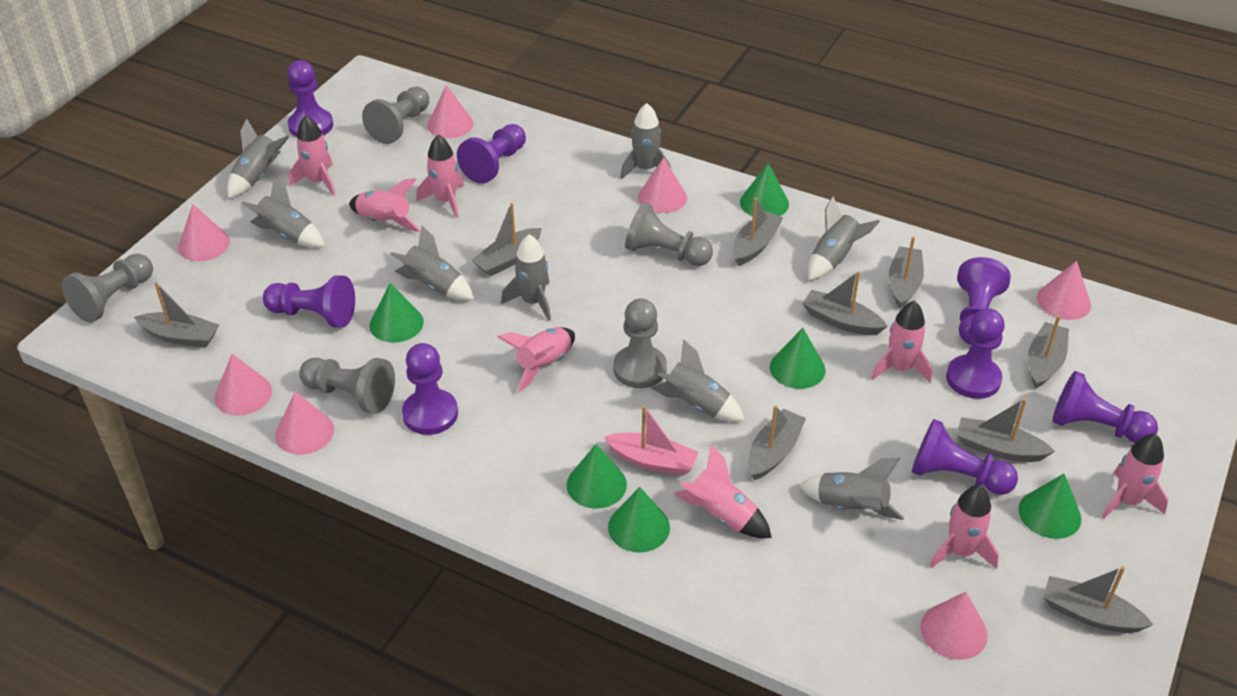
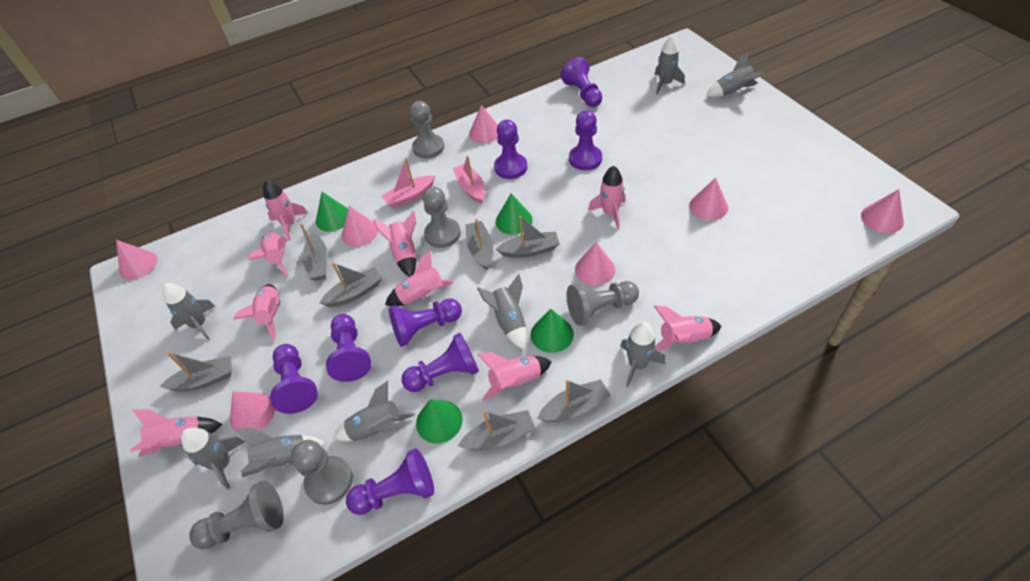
green cone: 6 -> 4
grey boat: 9 -> 7
pink boat: 1 -> 2
pink rocket: 8 -> 9

